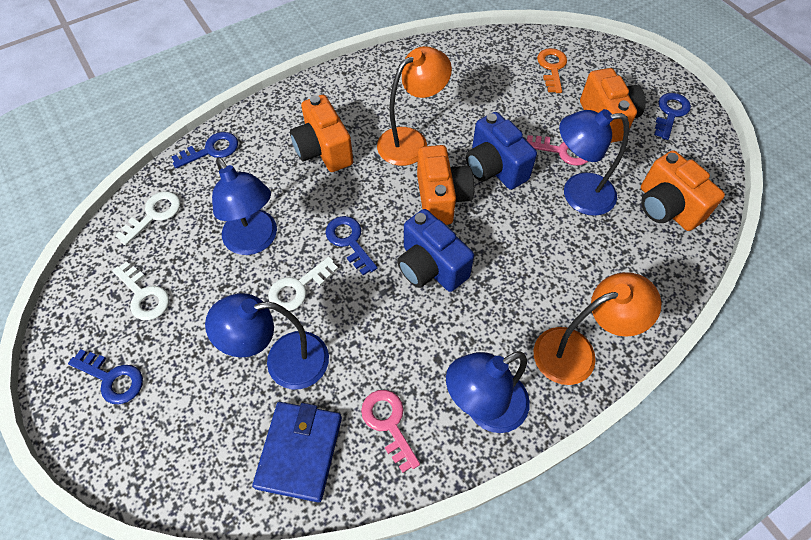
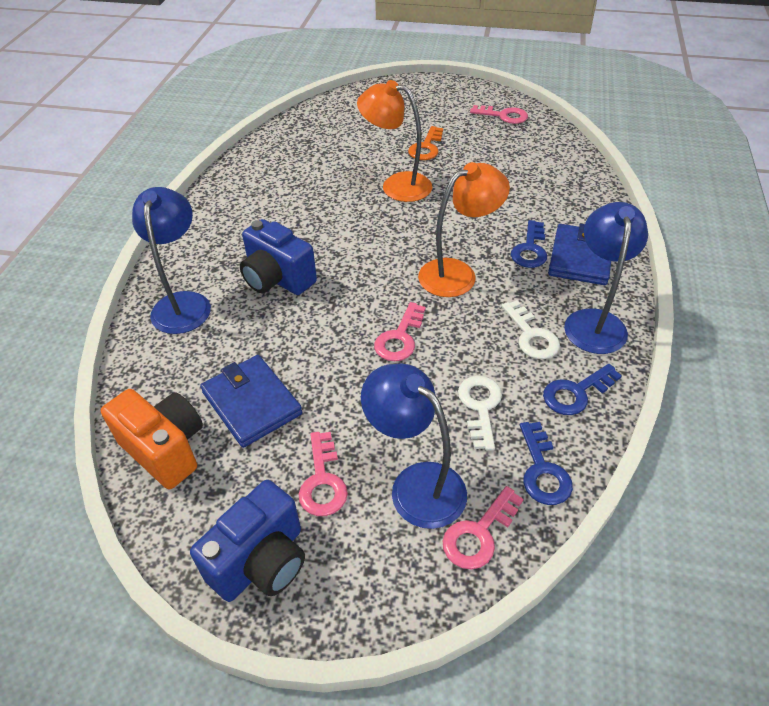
blue key: 4 -> 3
blue lamp: 4 -> 3
blue wallet: 1 -> 2
orange camera: 4 -> 1
pink key: 2 -> 4
white key: 3 -> 2

